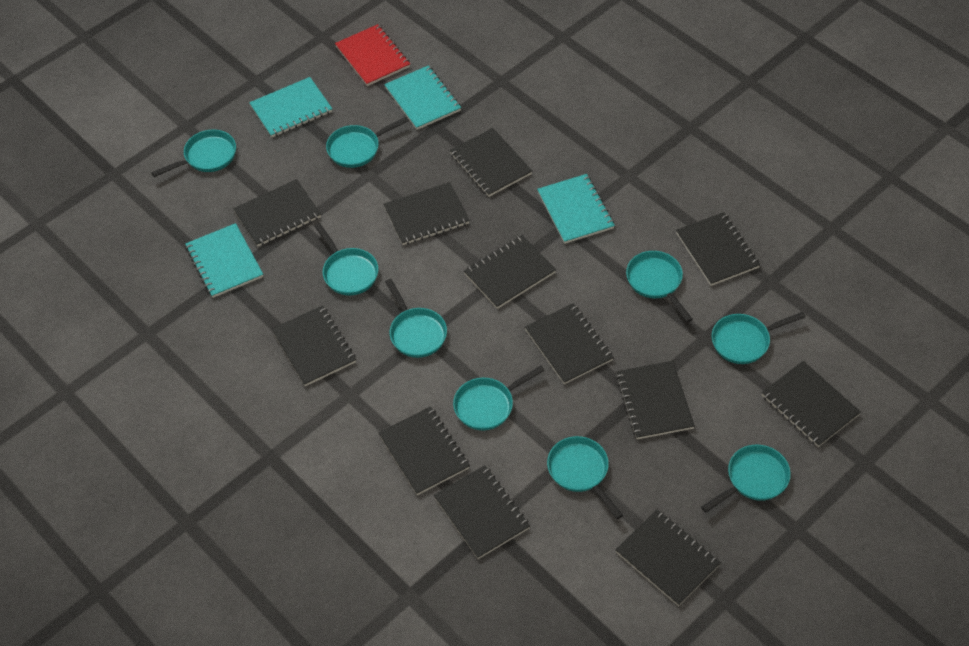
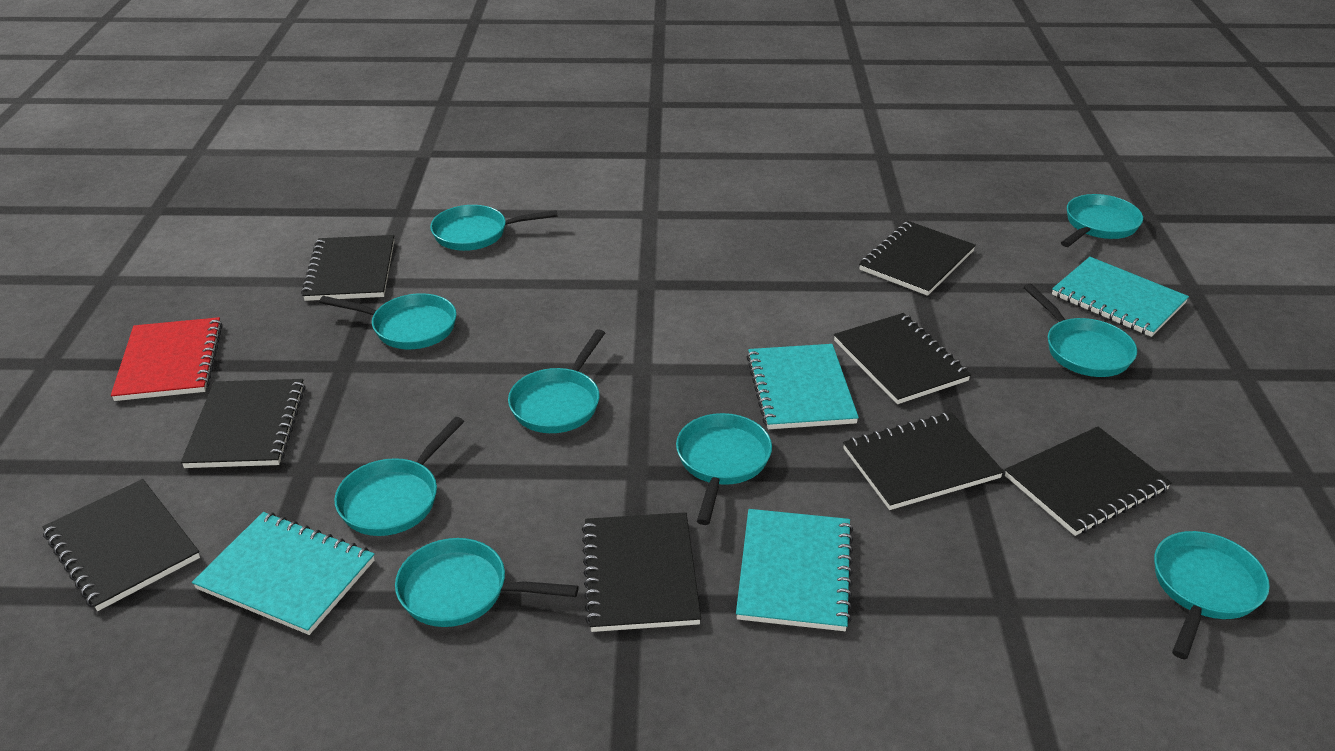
black notebook: 12 -> 8

